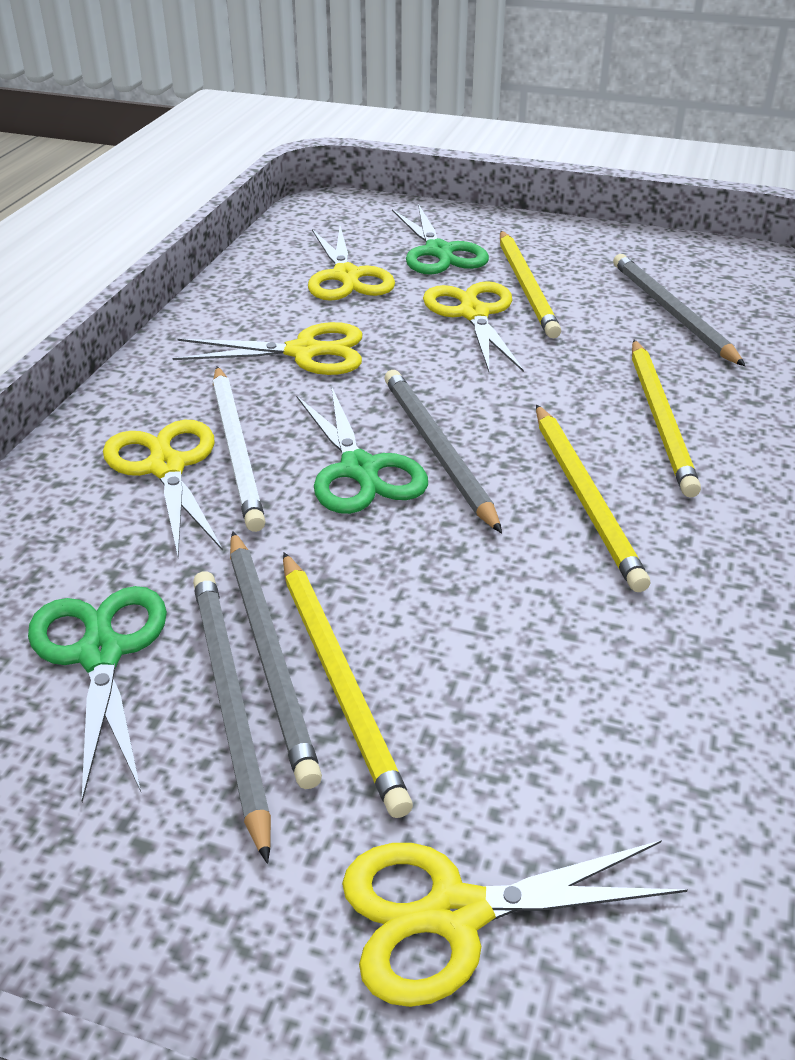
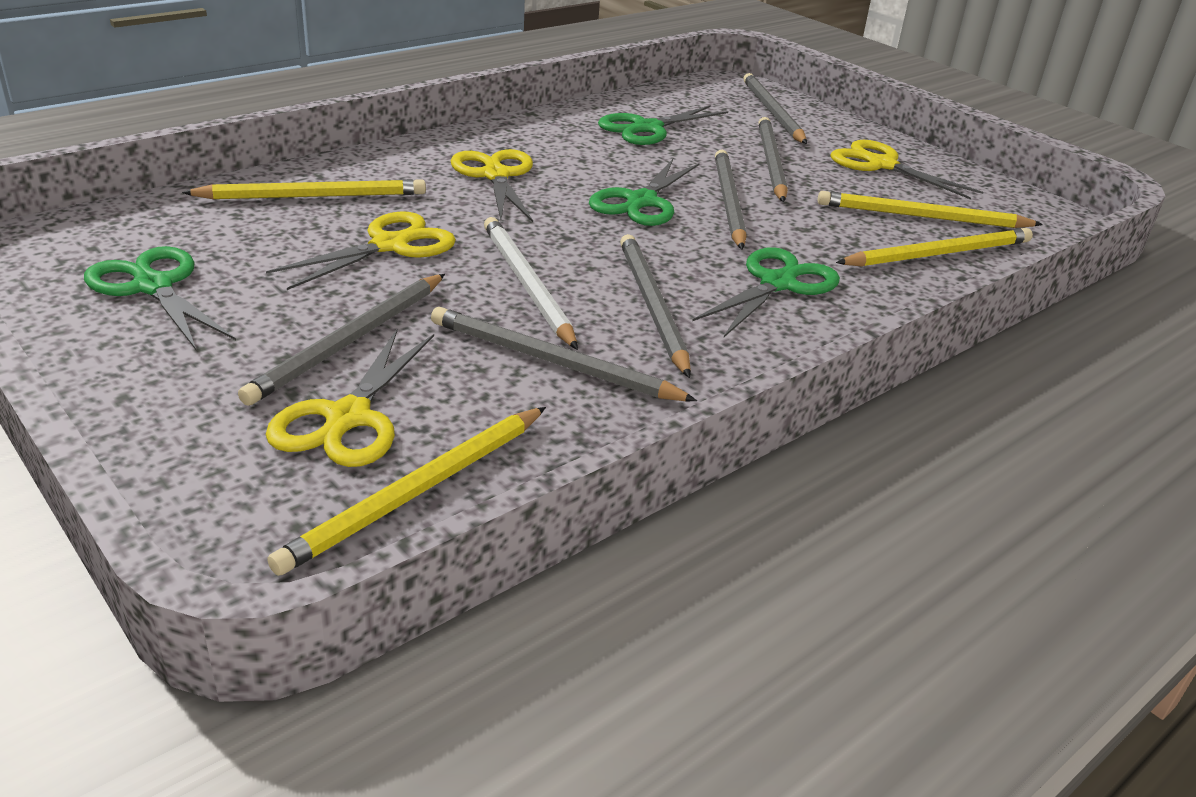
green scissors: 3 -> 4
grey pencil: 4 -> 6
yellow scissors: 5 -> 4

